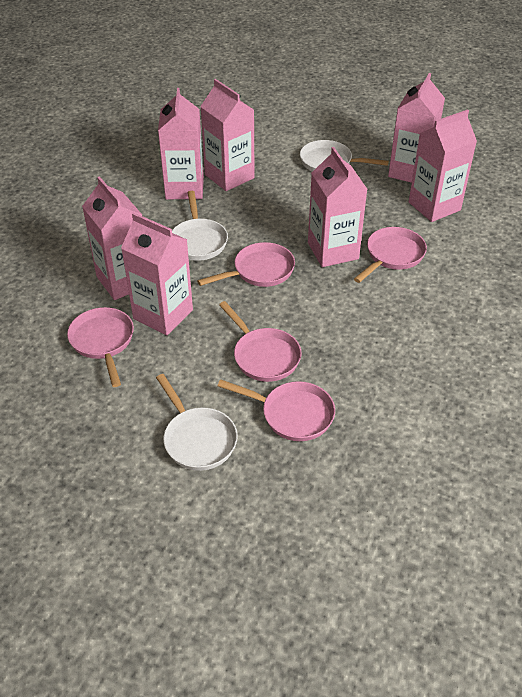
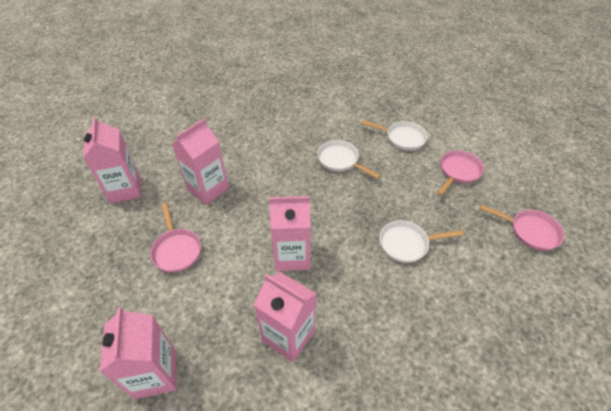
pink carton: 7 -> 5
pink pan: 5 -> 3

